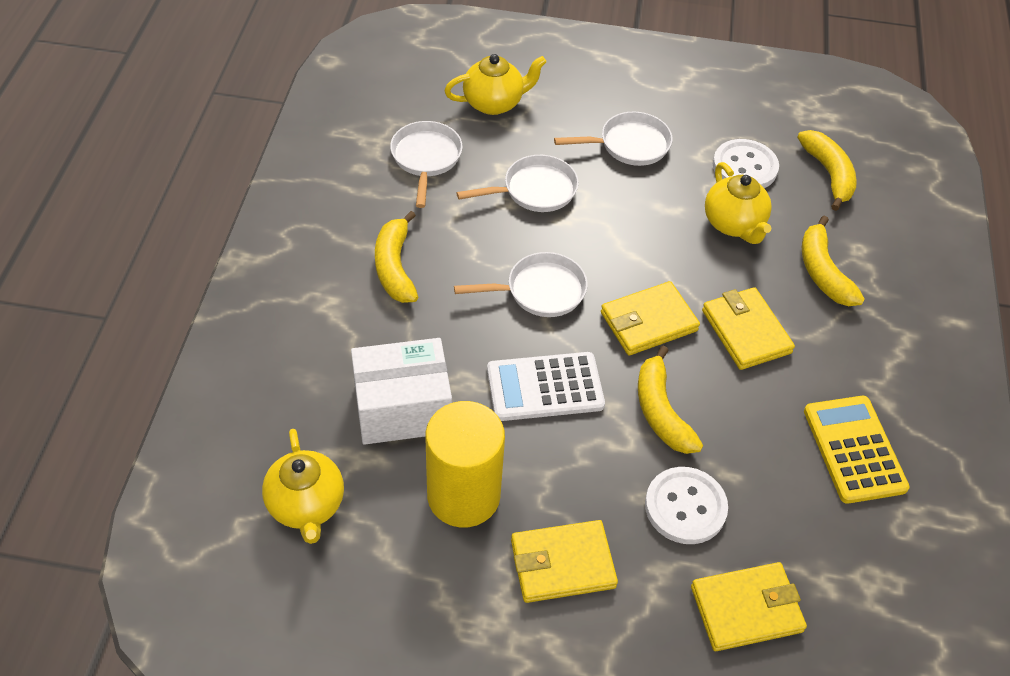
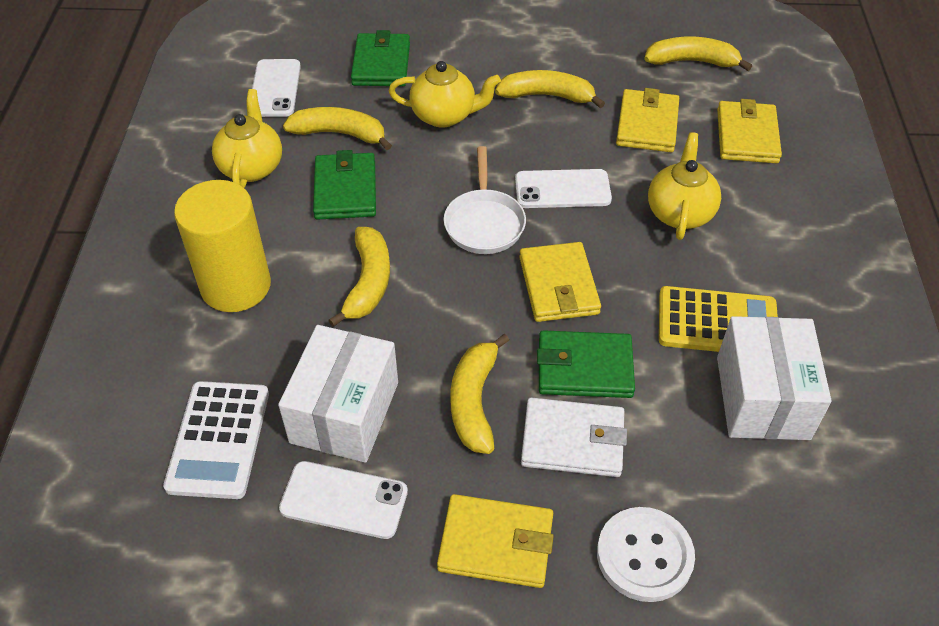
green wallet: 0 -> 3
white box: 1 -> 2
white button: 2 -> 1
white pan: 4 -> 1
white phone: 0 -> 3
white wallet: 0 -> 1
yellow banana: 4 -> 5

